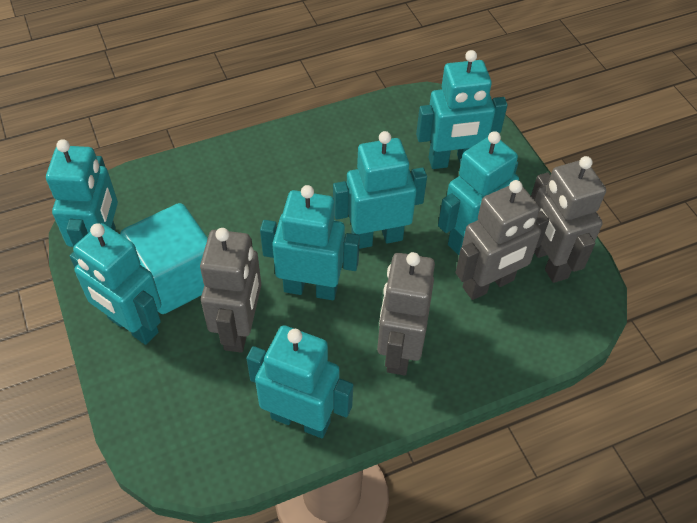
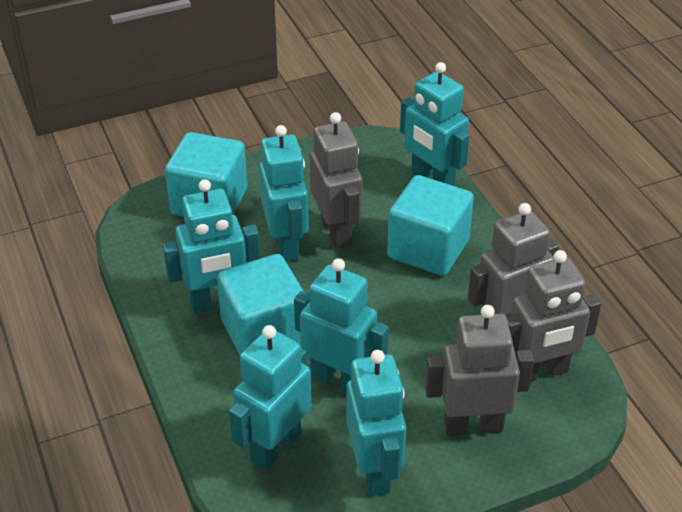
turquoise cube: 1 -> 3
turquoise robot: 7 -> 6

